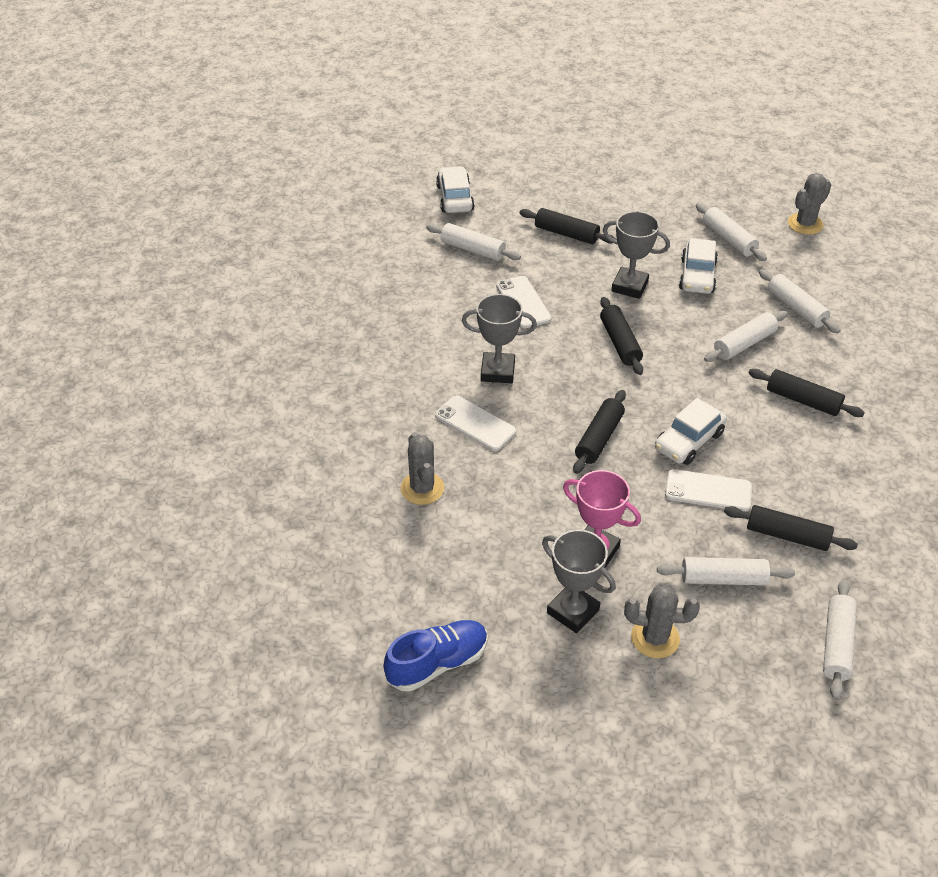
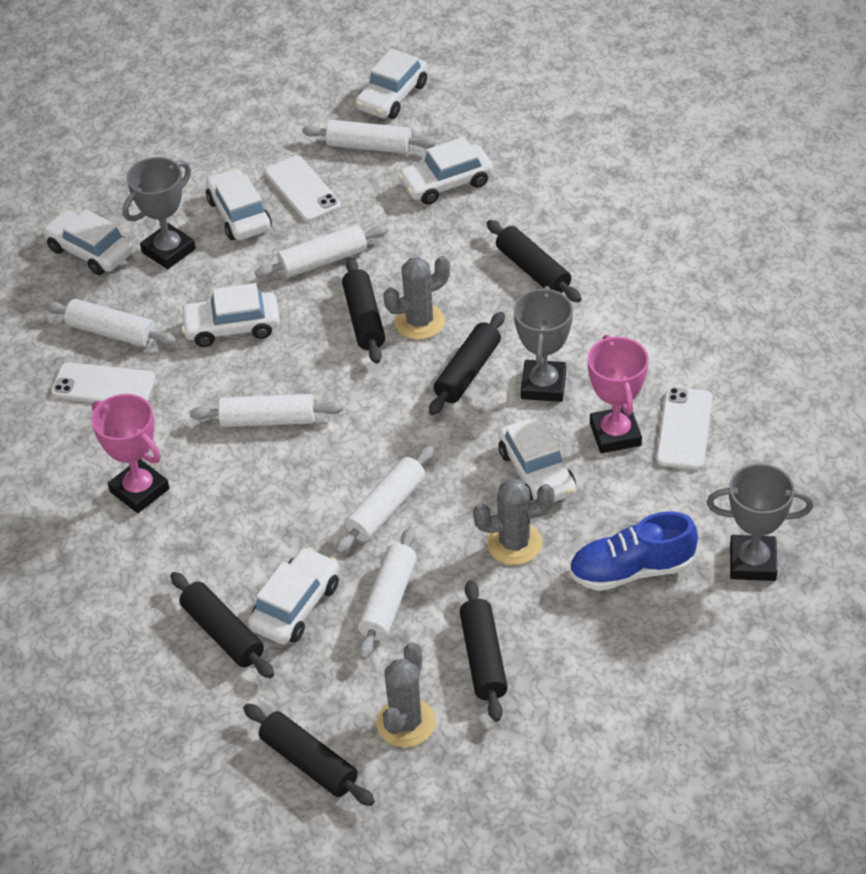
black rolling pin: 5 -> 6
pink trophy: 1 -> 2
white car: 3 -> 7

